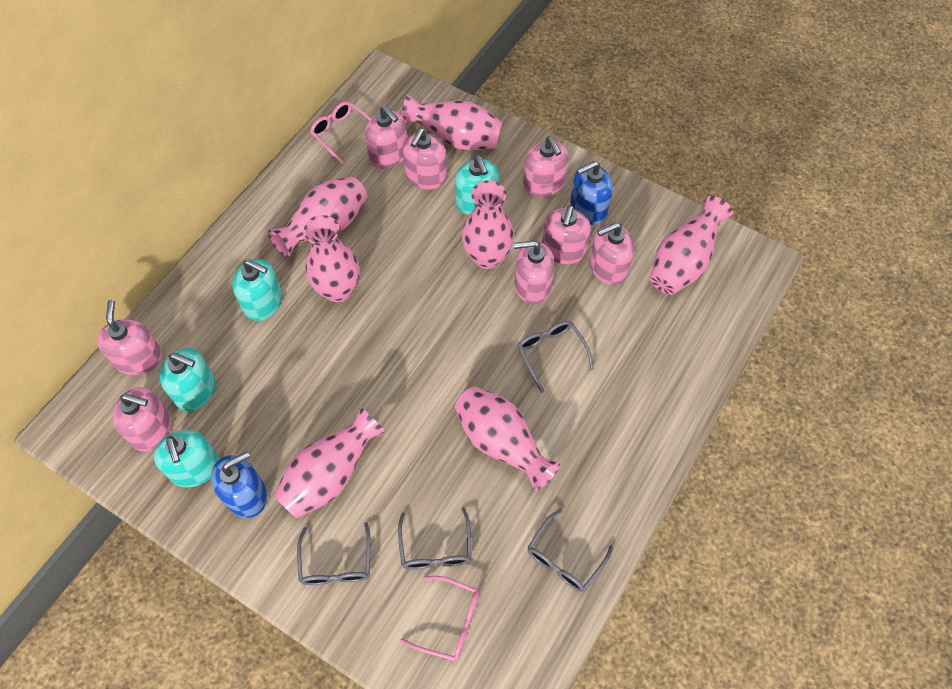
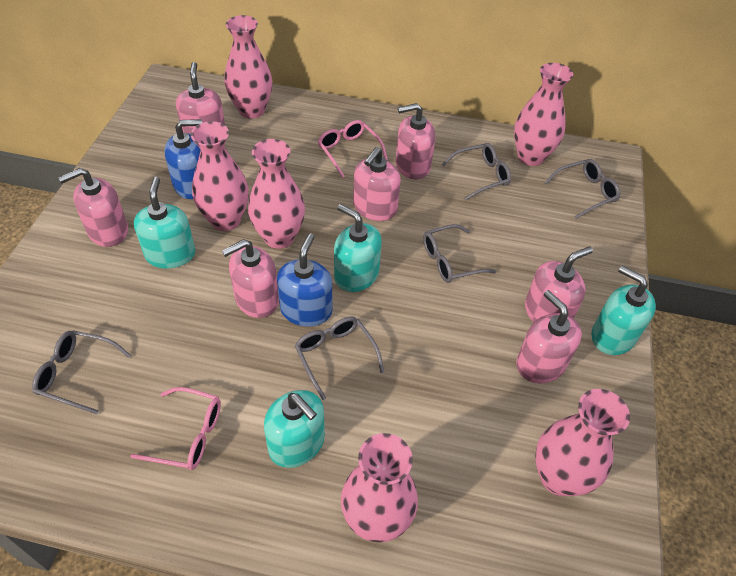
grey glasses: 4 -> 5
pink soap dispenser: 8 -> 7
pink vase: 7 -> 6

